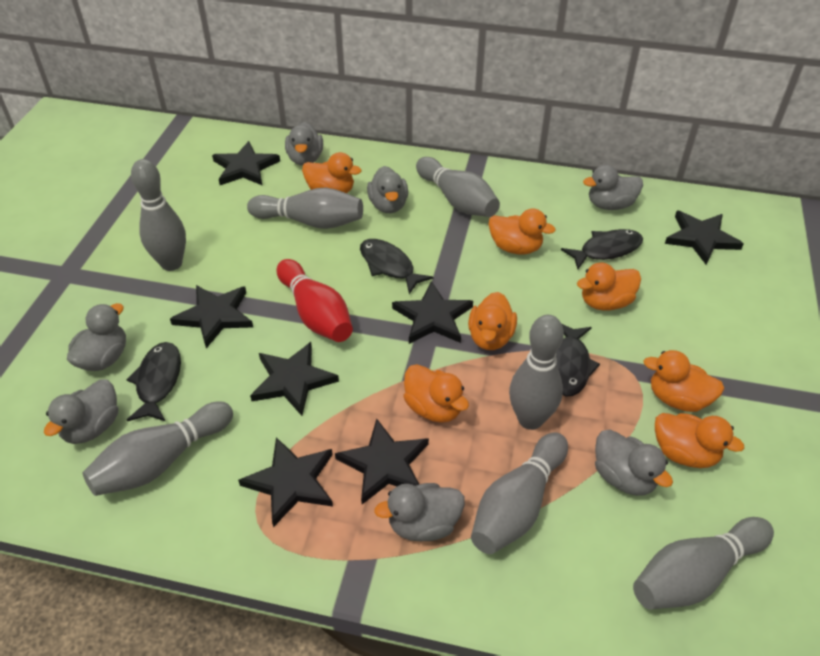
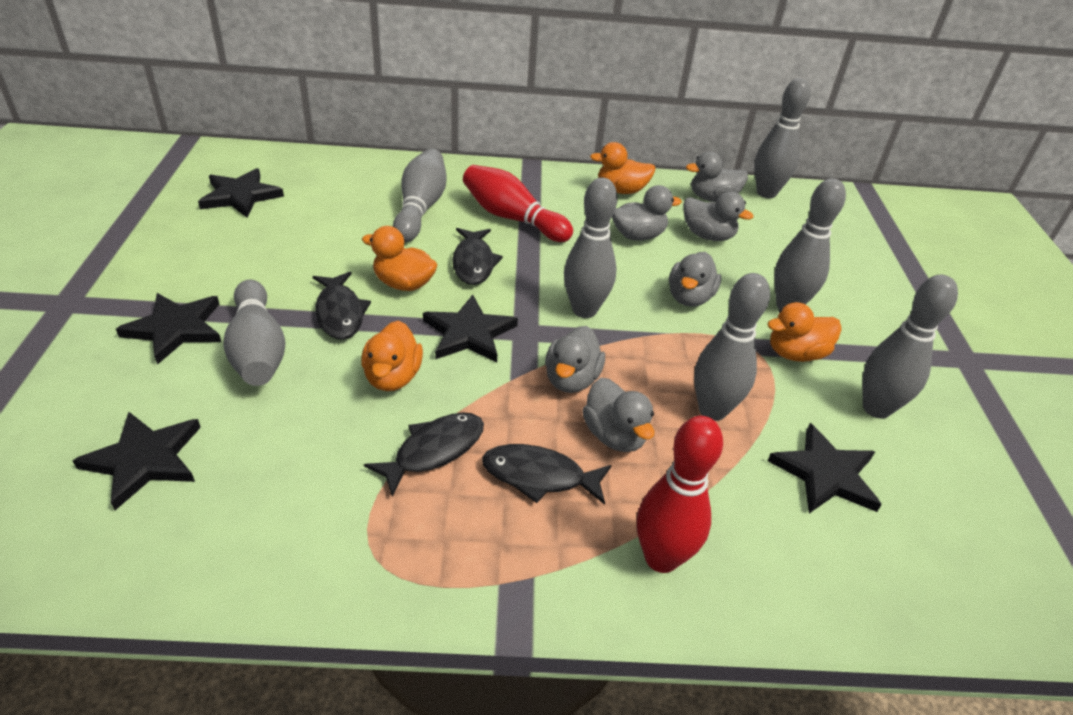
black star: 7 -> 5
grey duck: 7 -> 6
orange duck: 7 -> 4
red bowling pin: 1 -> 2

